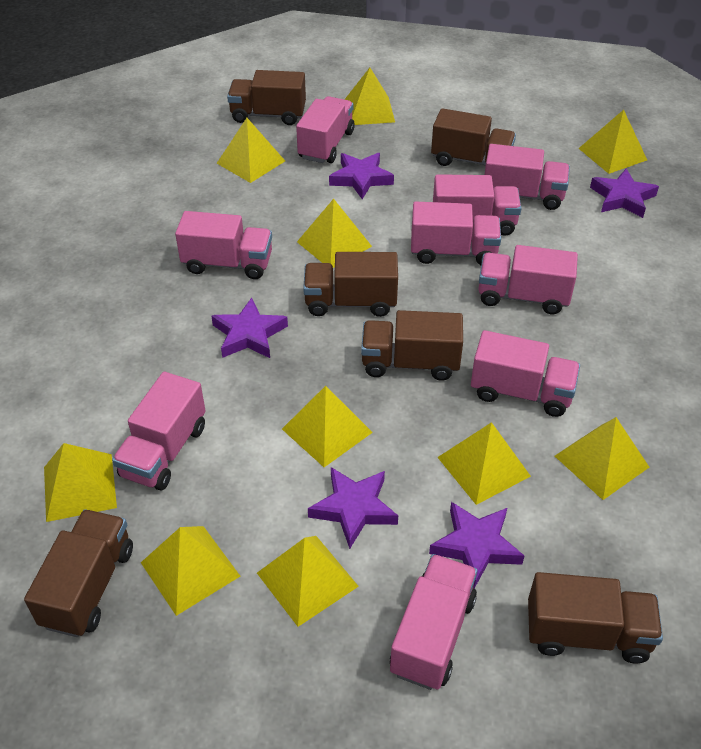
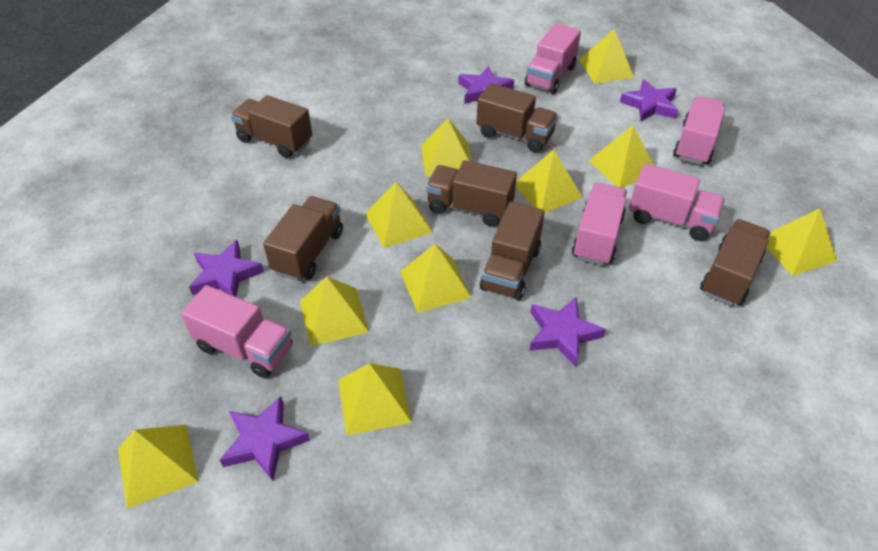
pink truck: 9 -> 5

